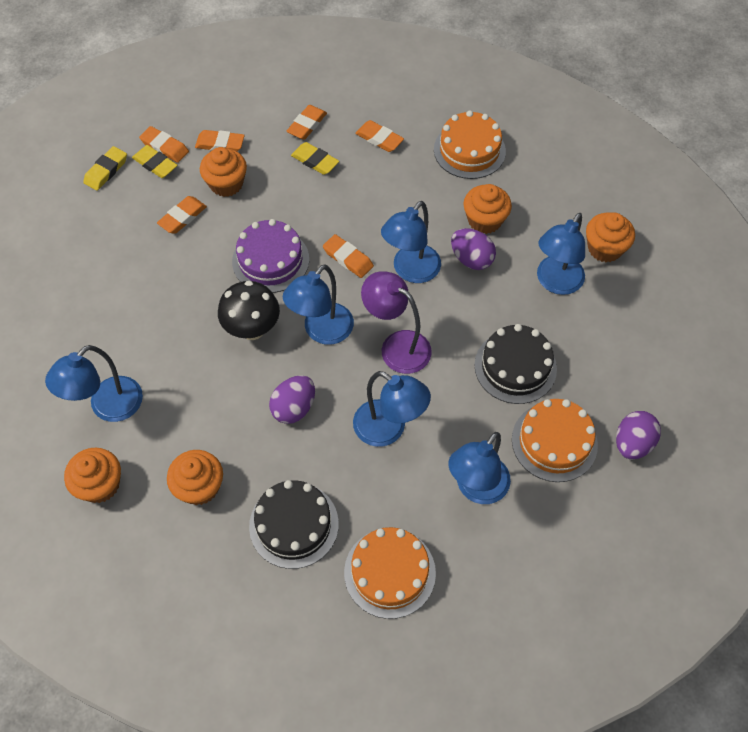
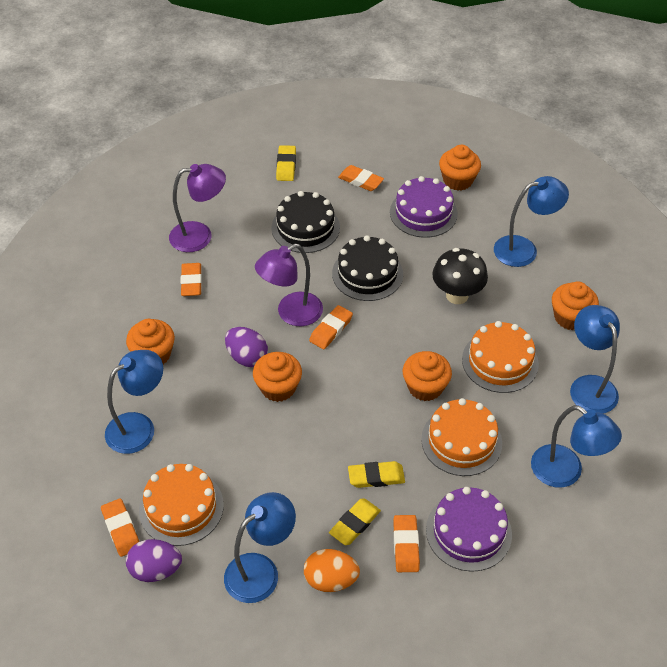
blue lamp: 6 -> 5
orange egg: 0 -> 1
orange eraser: 6 -> 5
purple cake: 1 -> 2
purple egg: 3 -> 2
purple lamp: 1 -> 2

